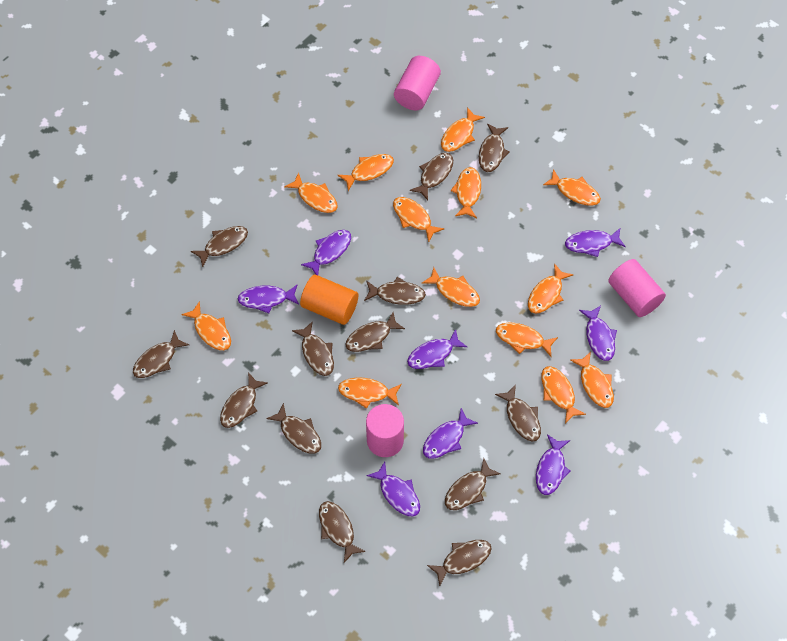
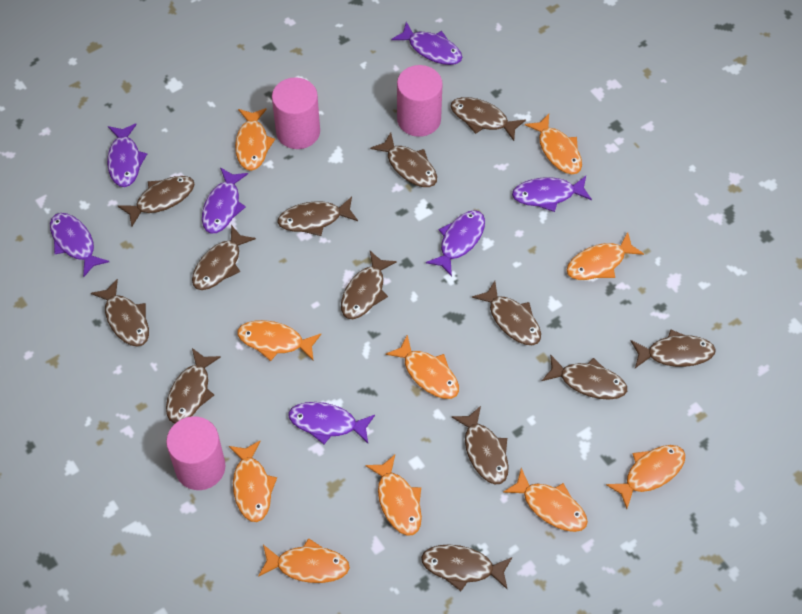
orange cylinder: 1 -> 0
orange fish: 13 -> 10
purple fish: 8 -> 7

